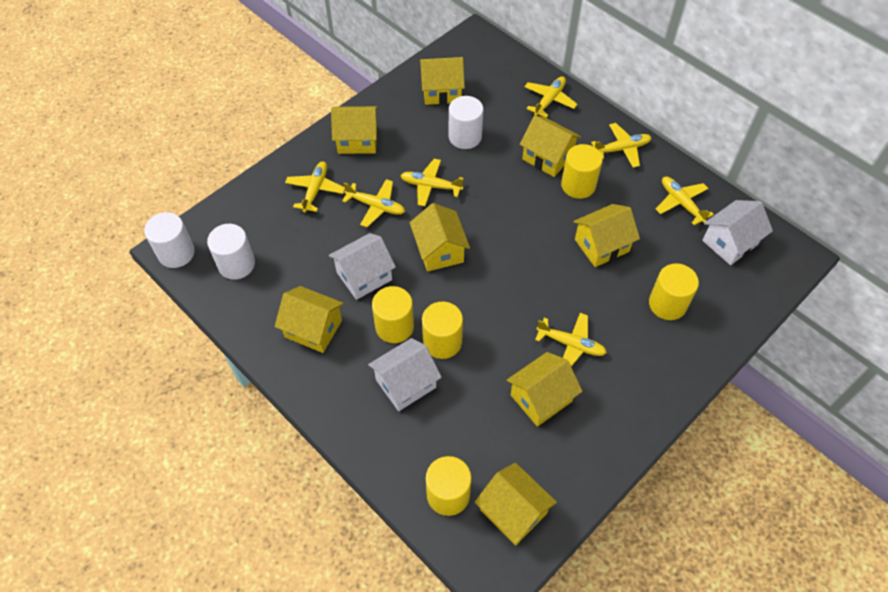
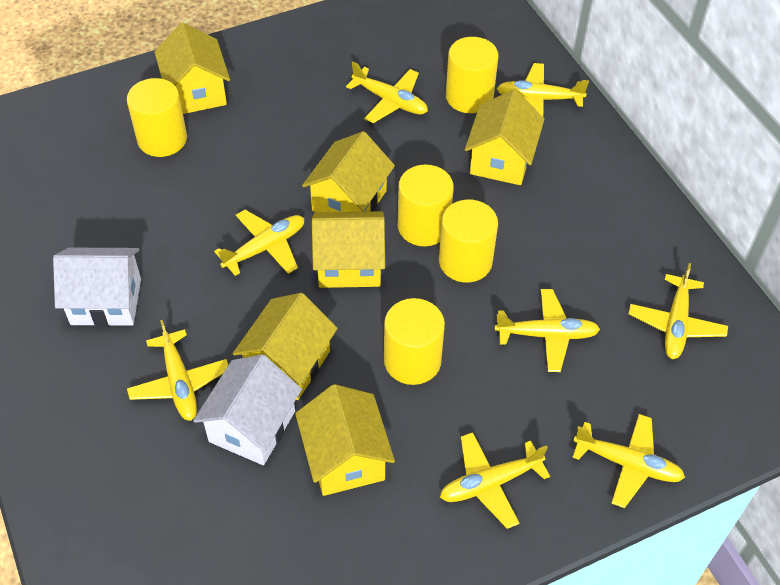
white cylinder: 3 -> 0
white house: 3 -> 2
yellow house: 8 -> 6
yellow plane: 7 -> 8

